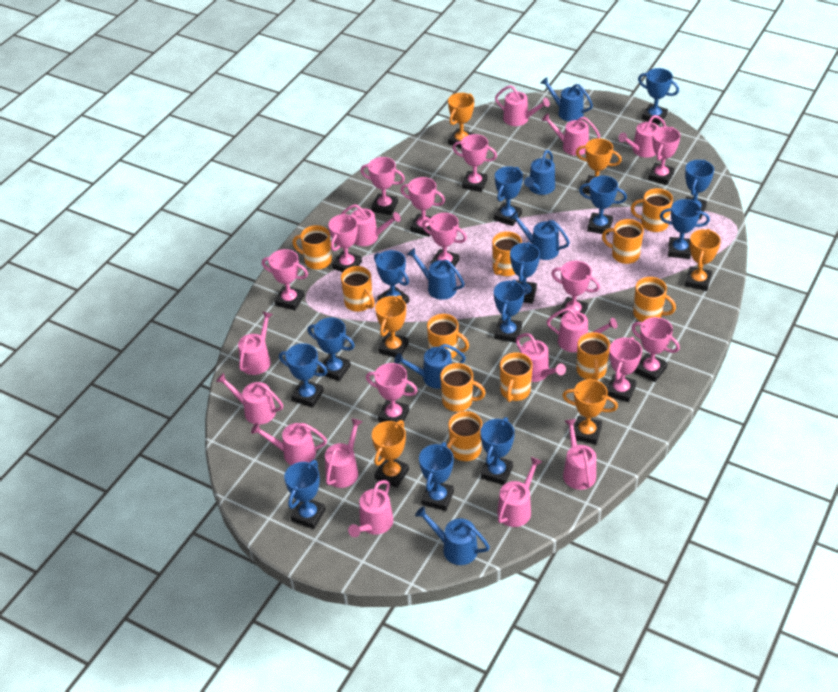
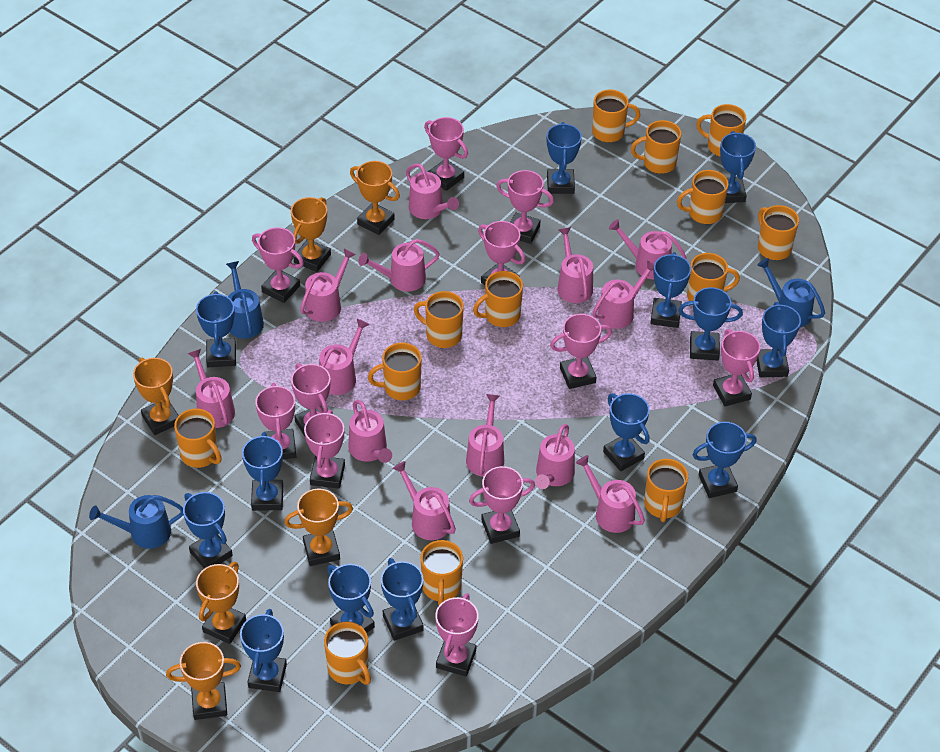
blue watering can: 6 -> 3
orange mug: 11 -> 13

